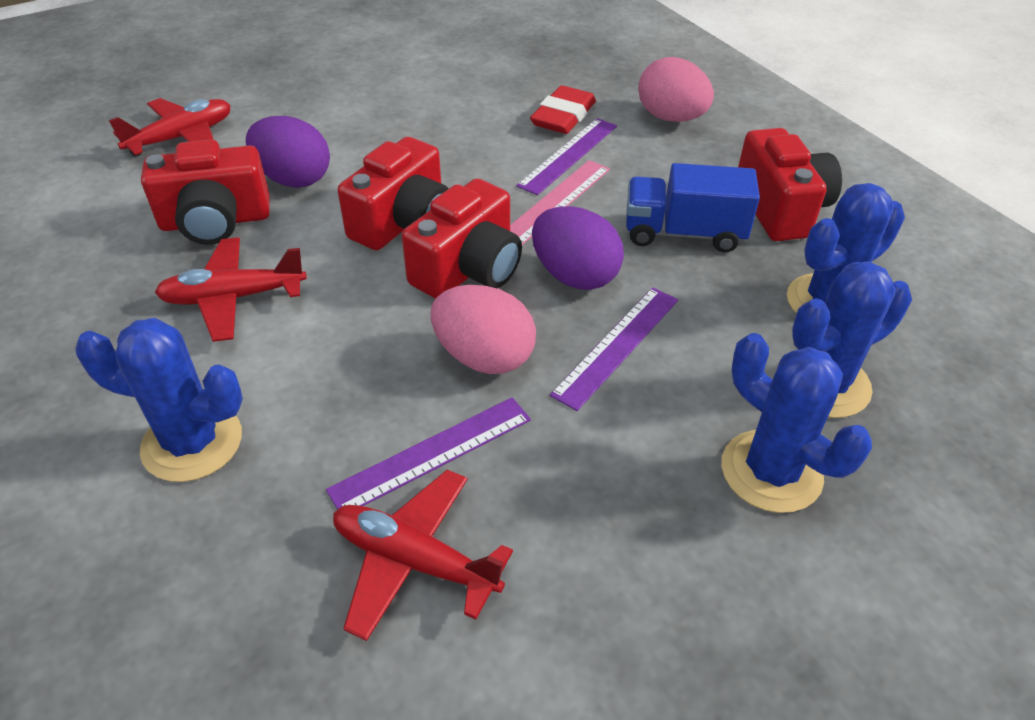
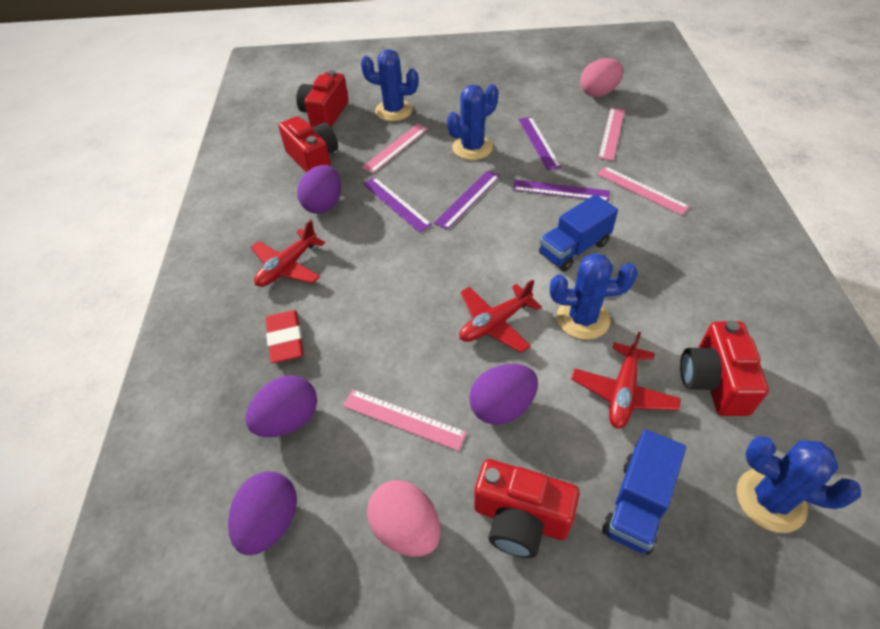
blue truck: 1 -> 2
pink ruler: 1 -> 4
purple egg: 2 -> 4
purple ruler: 3 -> 4

